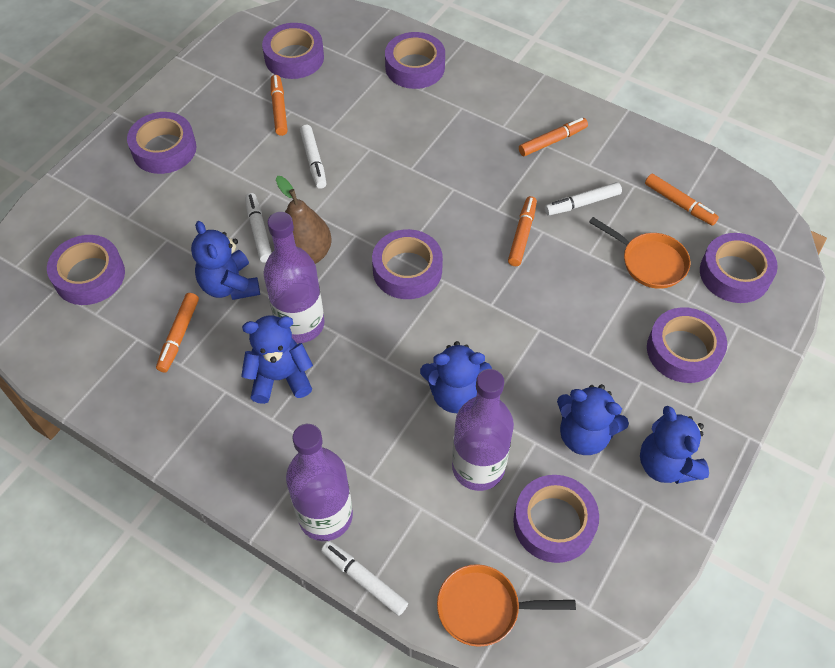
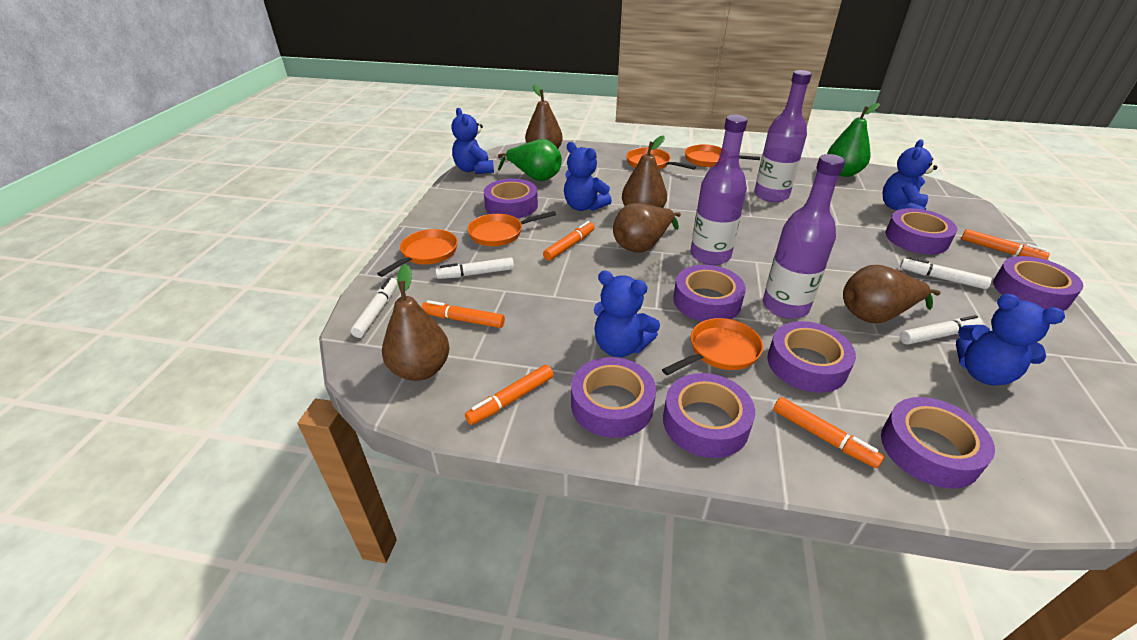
brown pear: 1 -> 5
green pear: 0 -> 2
orange pan: 2 -> 5

